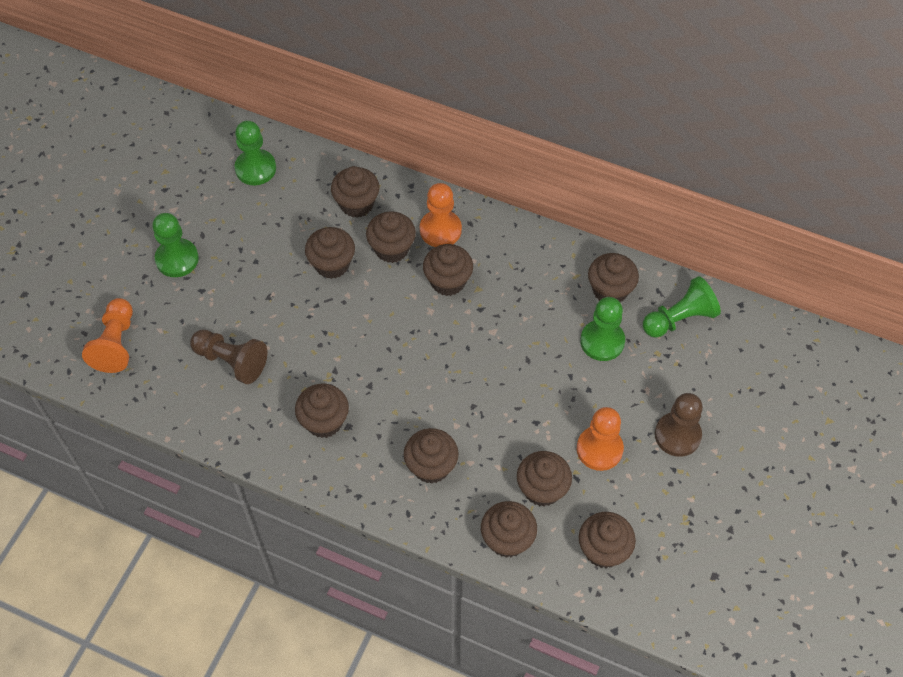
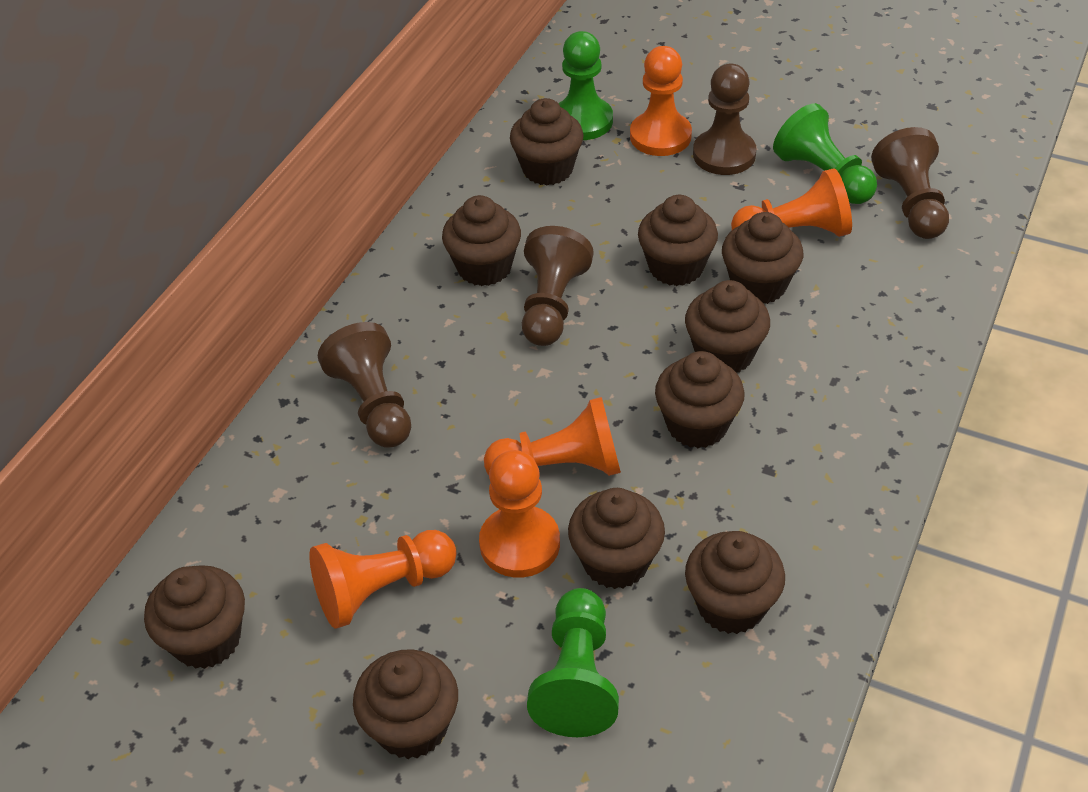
brown pawn: 2 -> 4
green pawn: 4 -> 3
orange pawn: 3 -> 5

